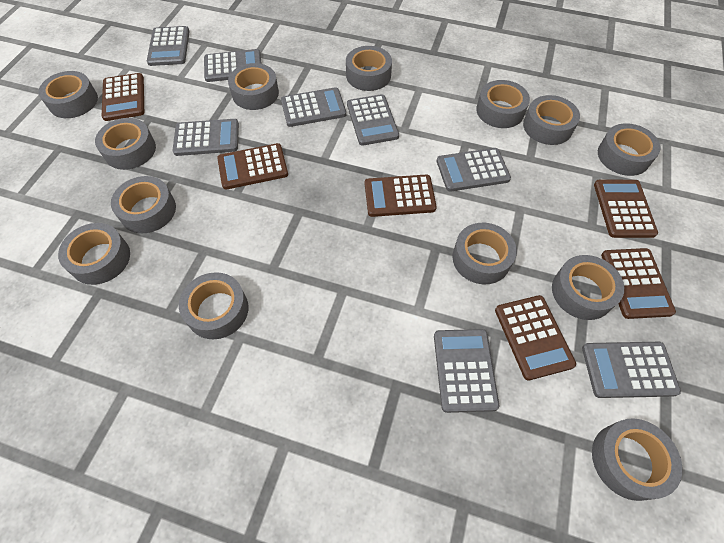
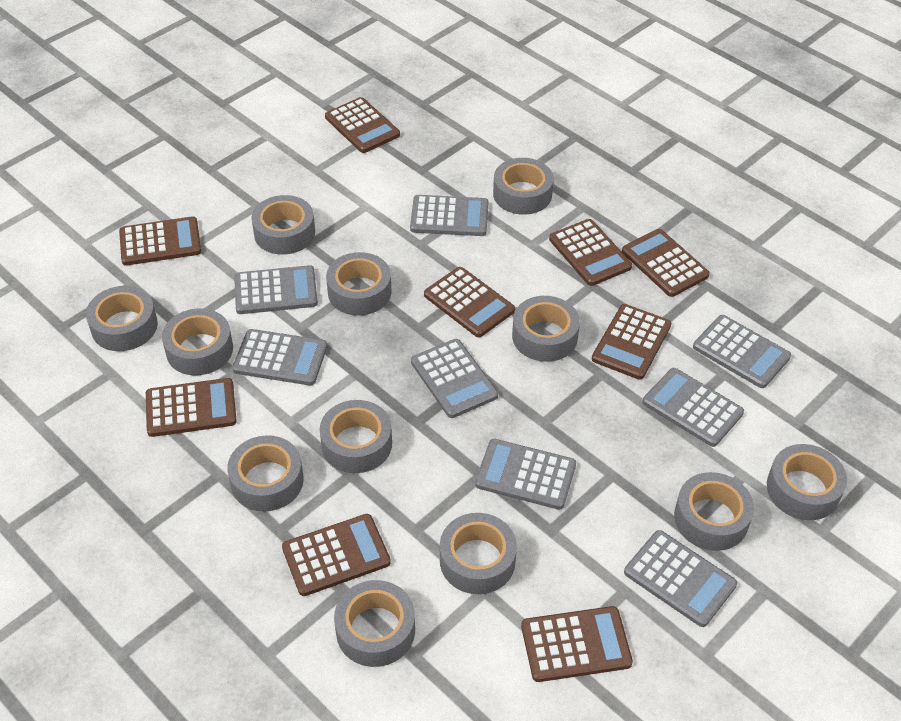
brown calculator: 6 -> 9
grey tape: 13 -> 12

